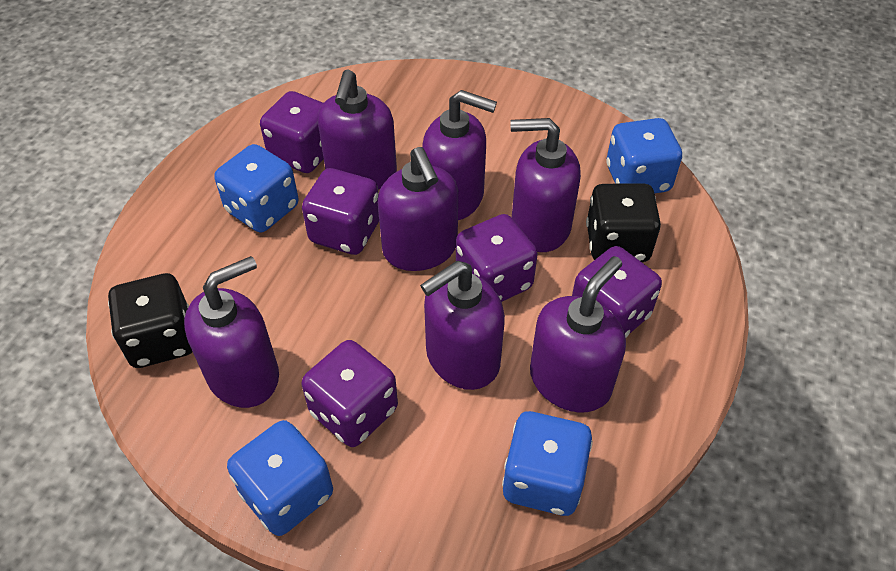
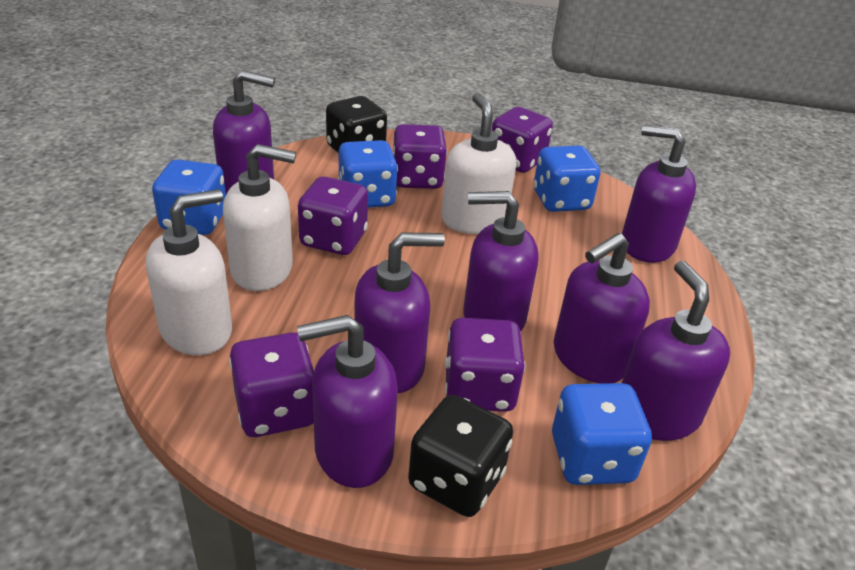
white soap dispenser: 0 -> 3

